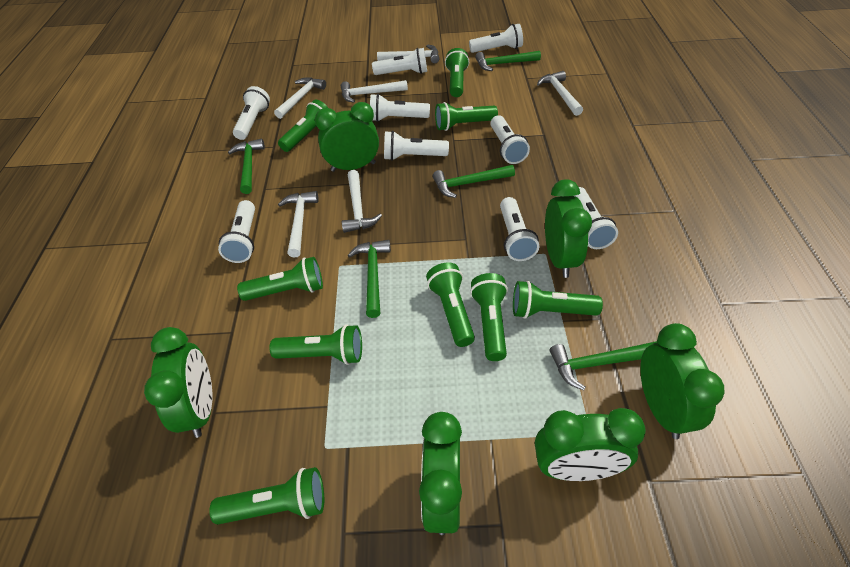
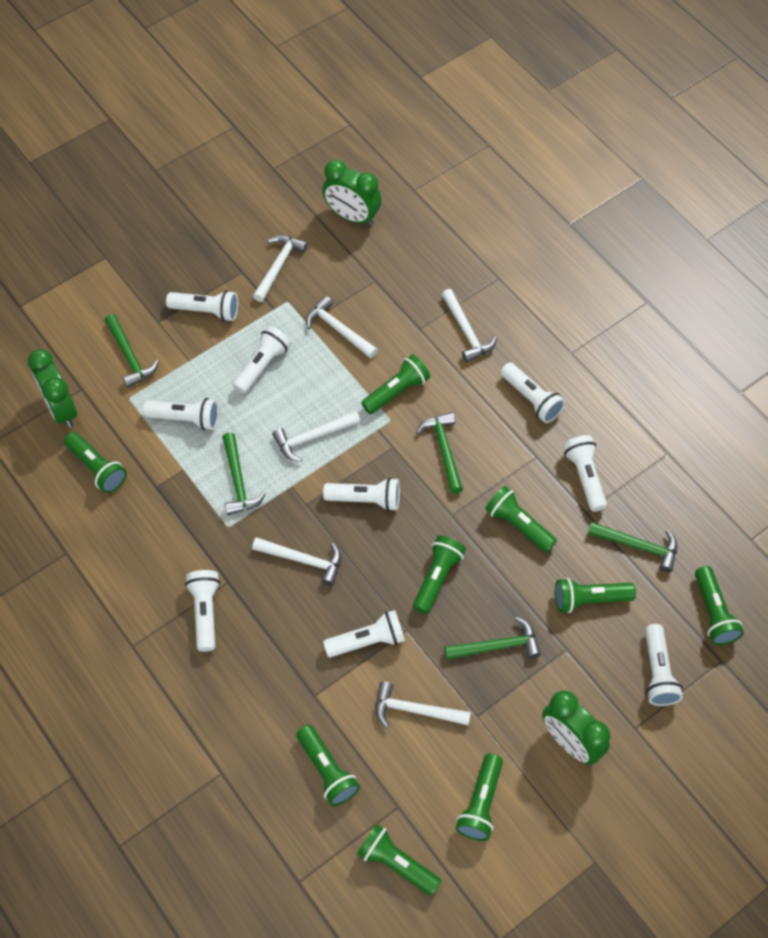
green clock: 6 -> 3

